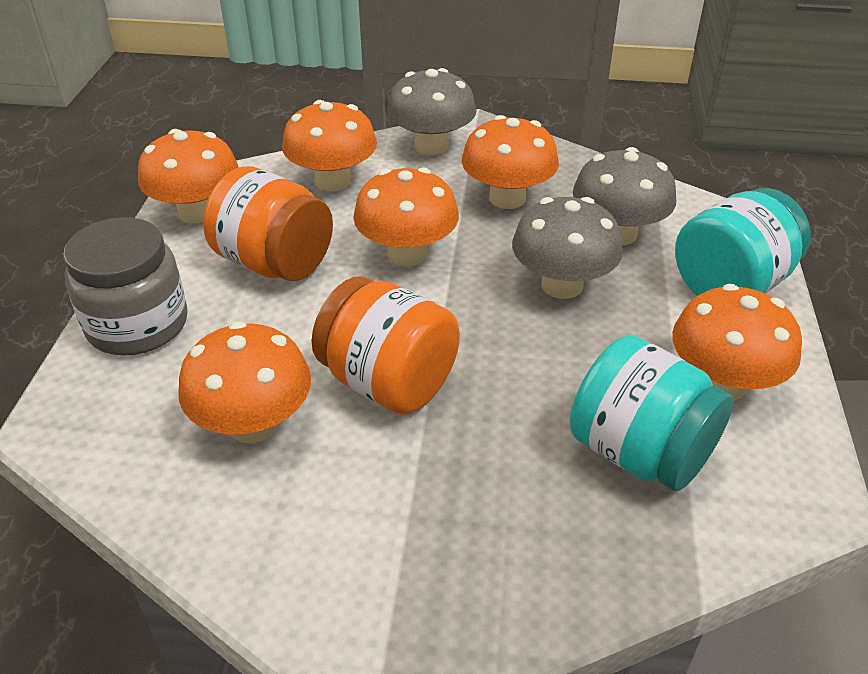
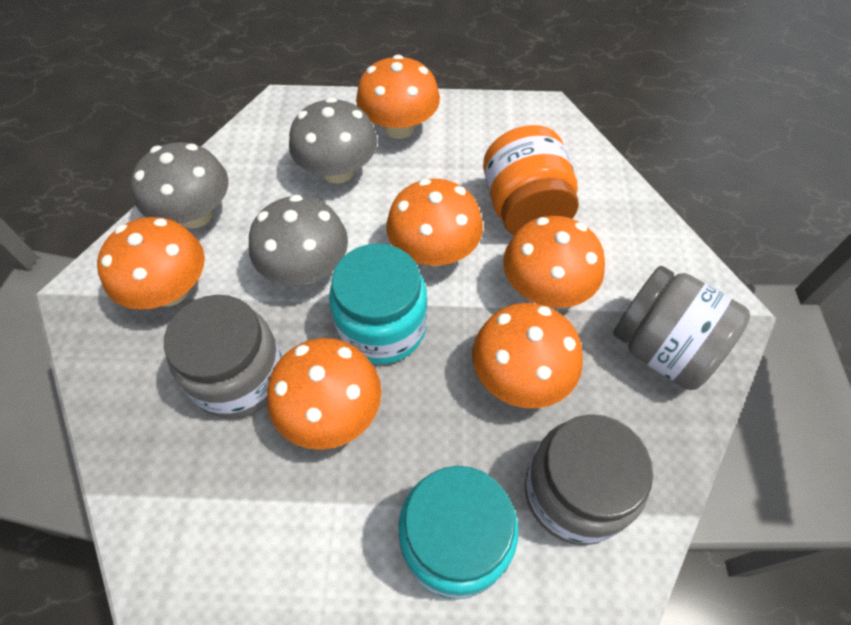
grey jar: 1 -> 3
orange jar: 2 -> 1

